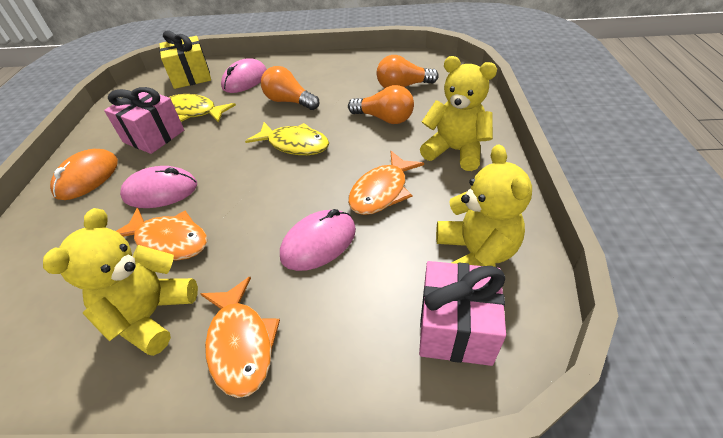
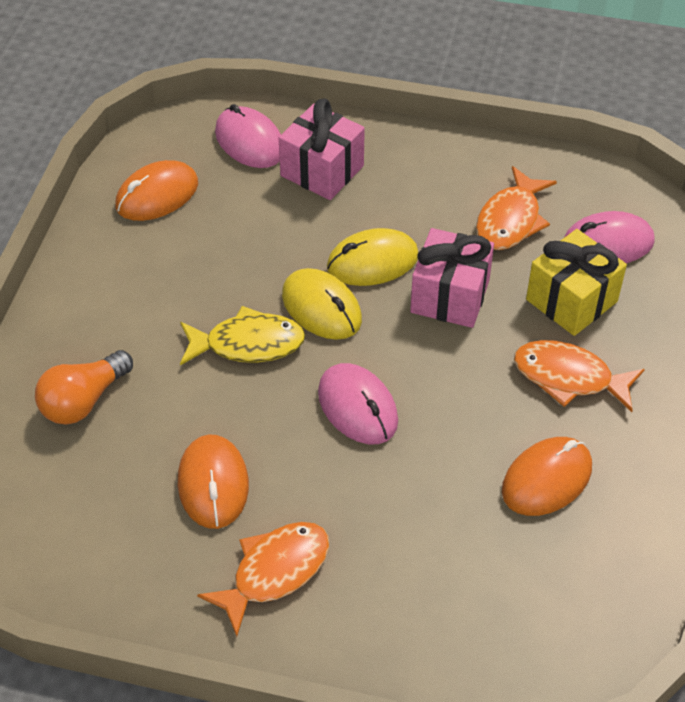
orange light bulb: 3 -> 1
orange mouse: 1 -> 3
yellow fish: 2 -> 1
yellow mouse: 0 -> 2
yellow teddy bear: 3 -> 0

